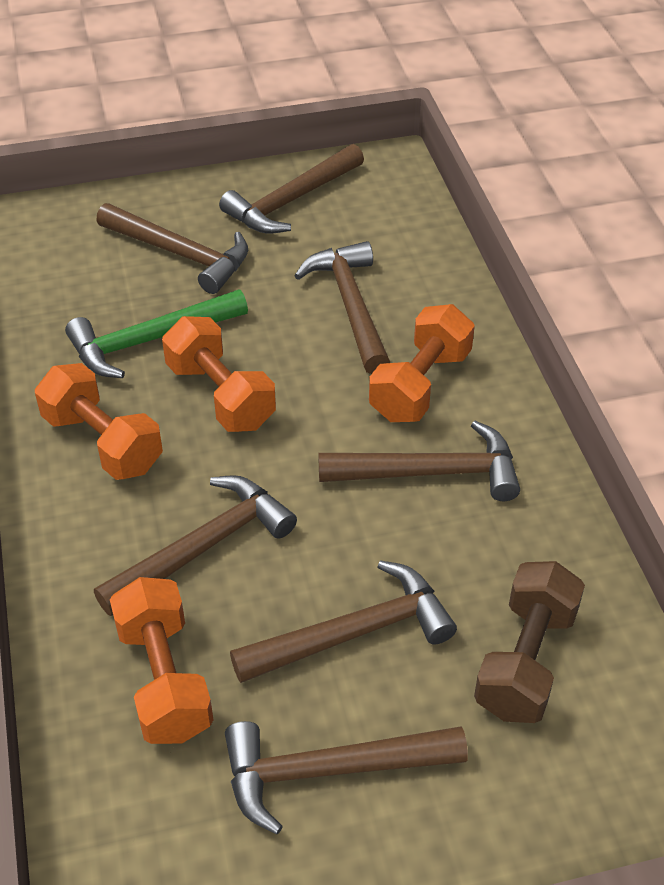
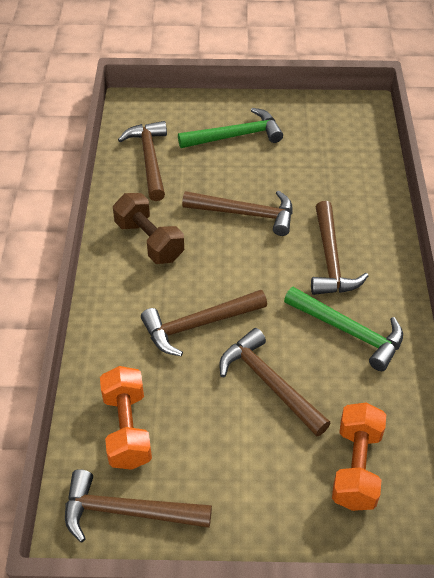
brown hammer: 7 -> 6
green hammer: 1 -> 2
orange dumbbell: 4 -> 2

